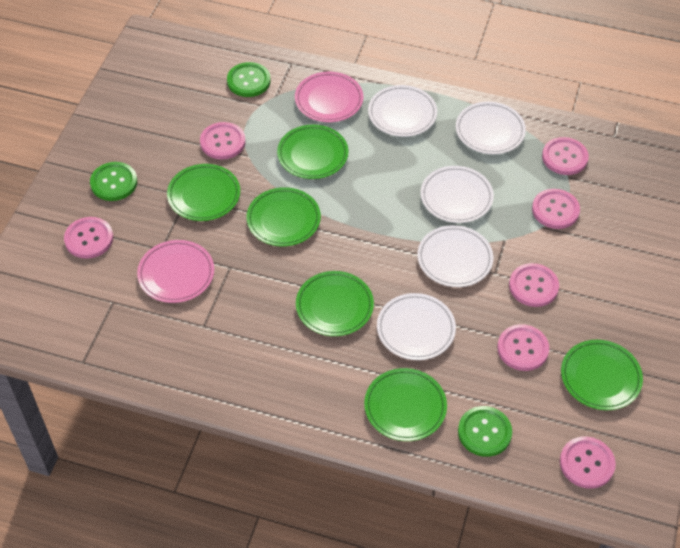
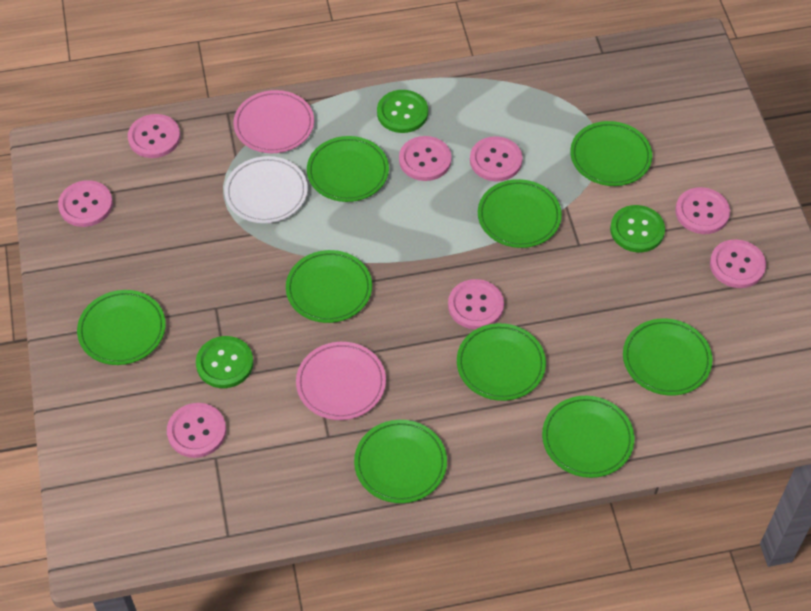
green plate: 6 -> 9
pink button: 7 -> 8
white plate: 5 -> 1

